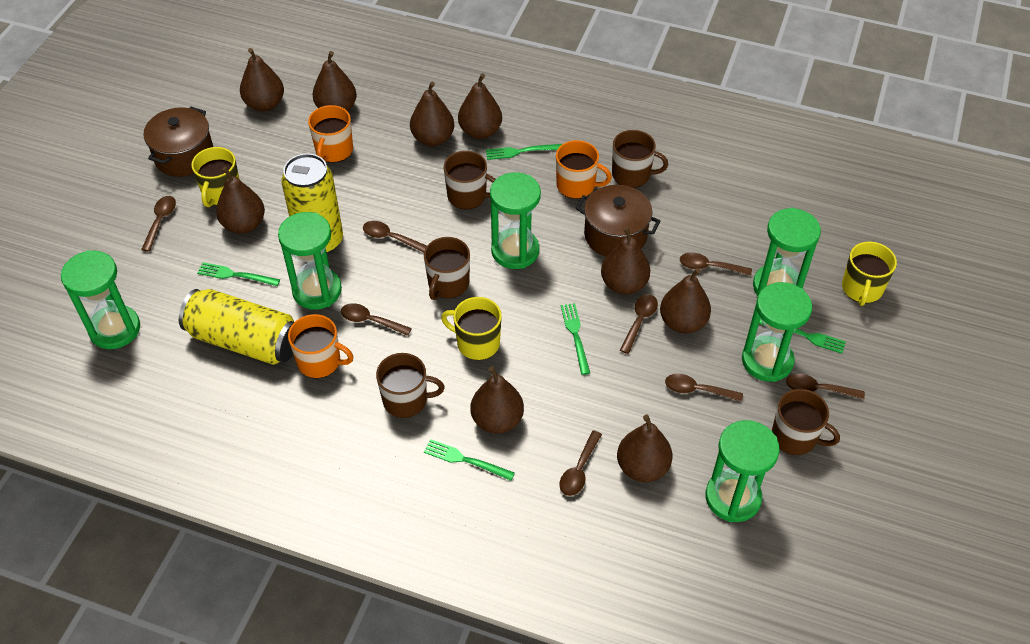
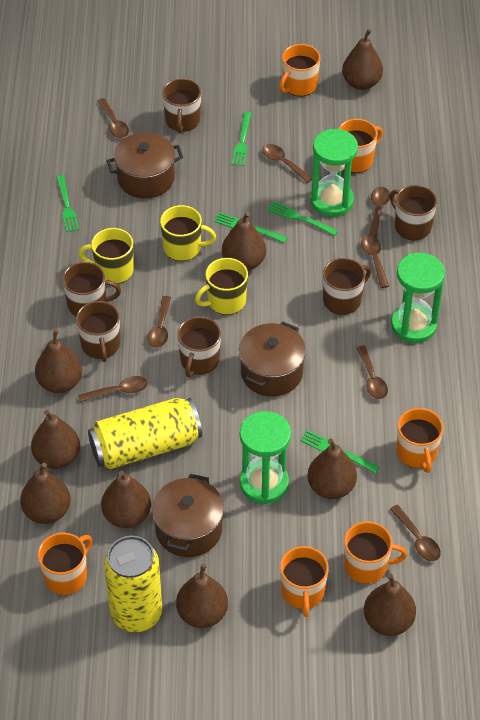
brown mug: 5 -> 6
brown pot: 2 -> 3
green hourglass: 6 -> 3
orange mug: 3 -> 6

